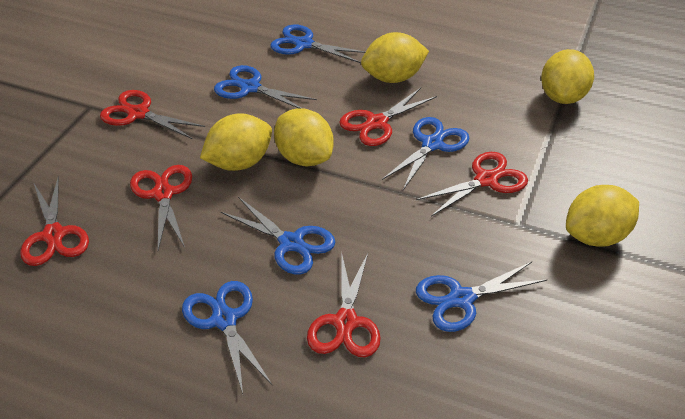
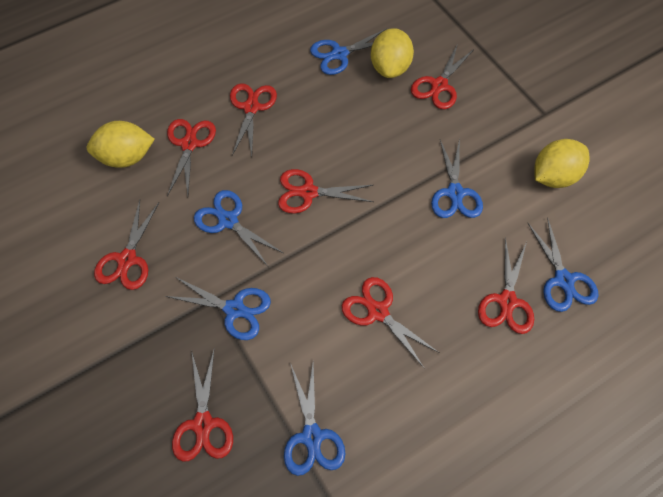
red scissors: 6 -> 8
yellow lemon: 5 -> 3

